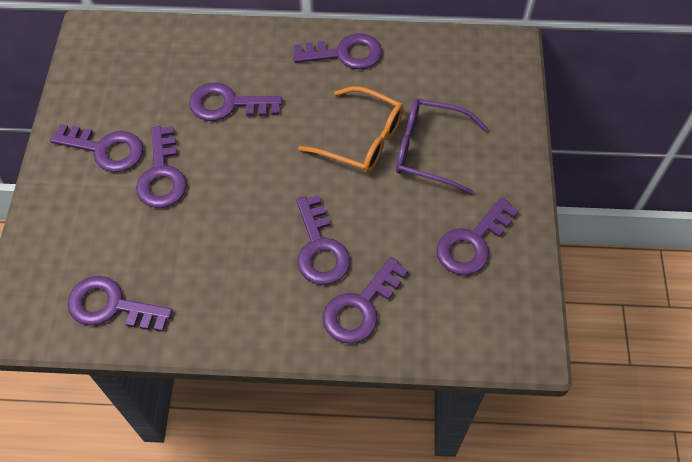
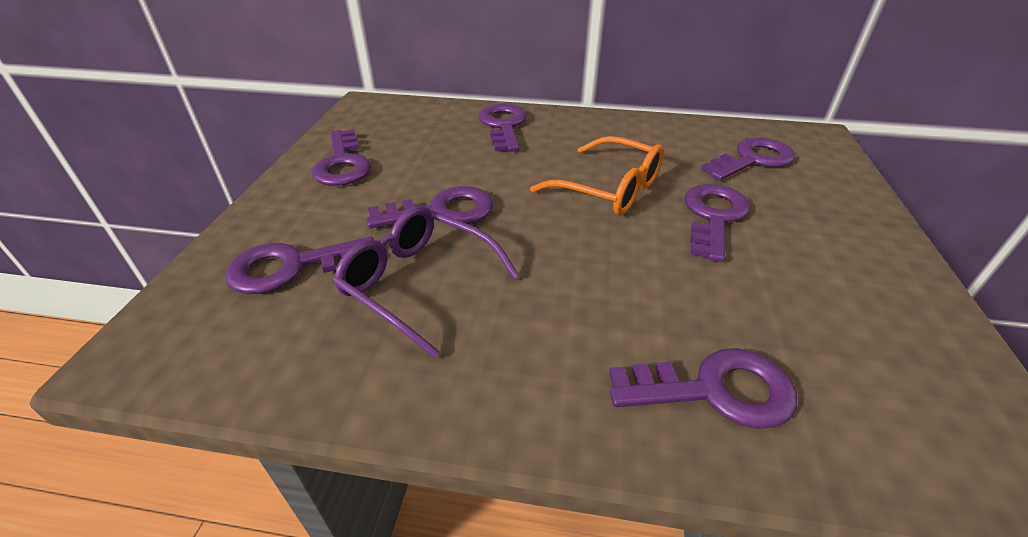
purple key: 8 -> 7

